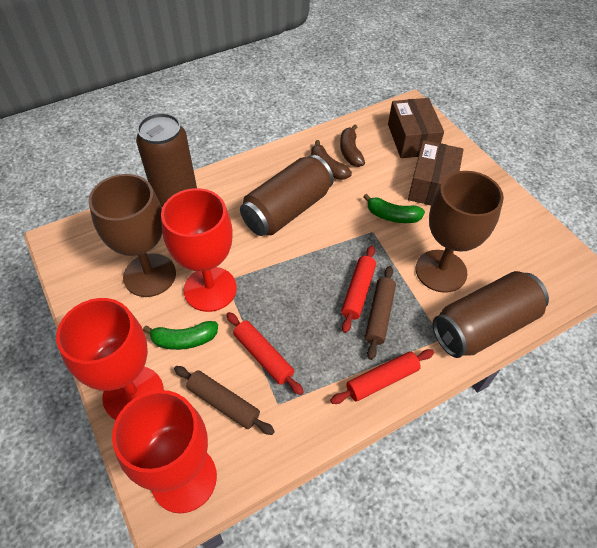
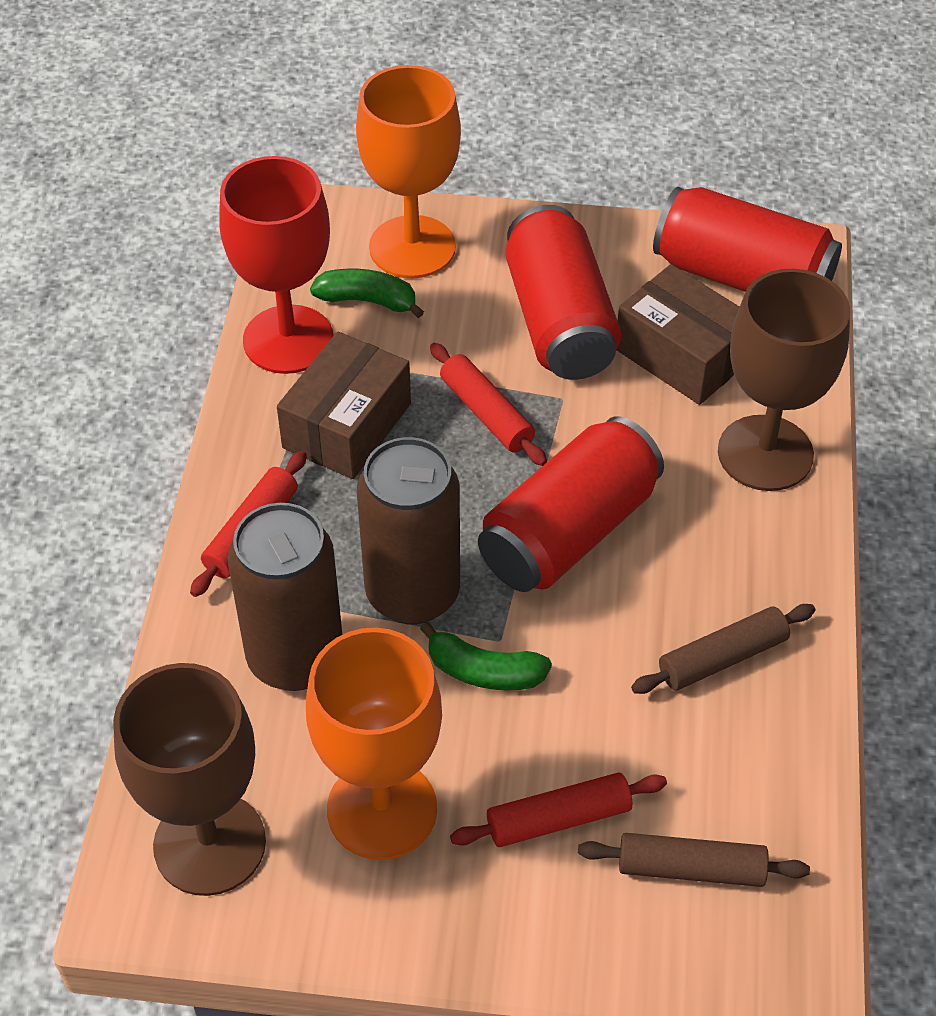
brown banana: 2 -> 0
brown can: 3 -> 2
orange goblet: 0 -> 2
red can: 0 -> 3
red goblet: 3 -> 1

